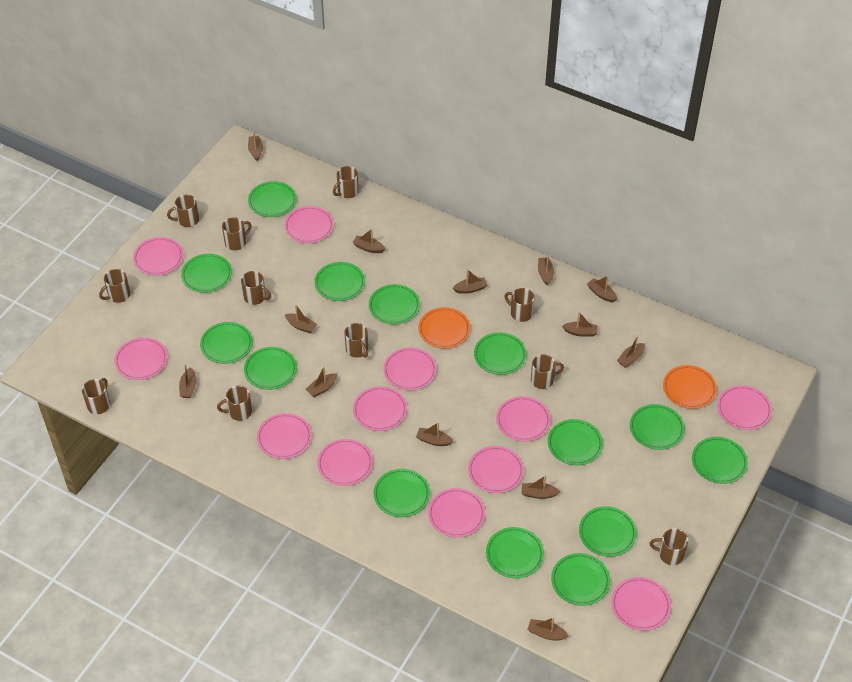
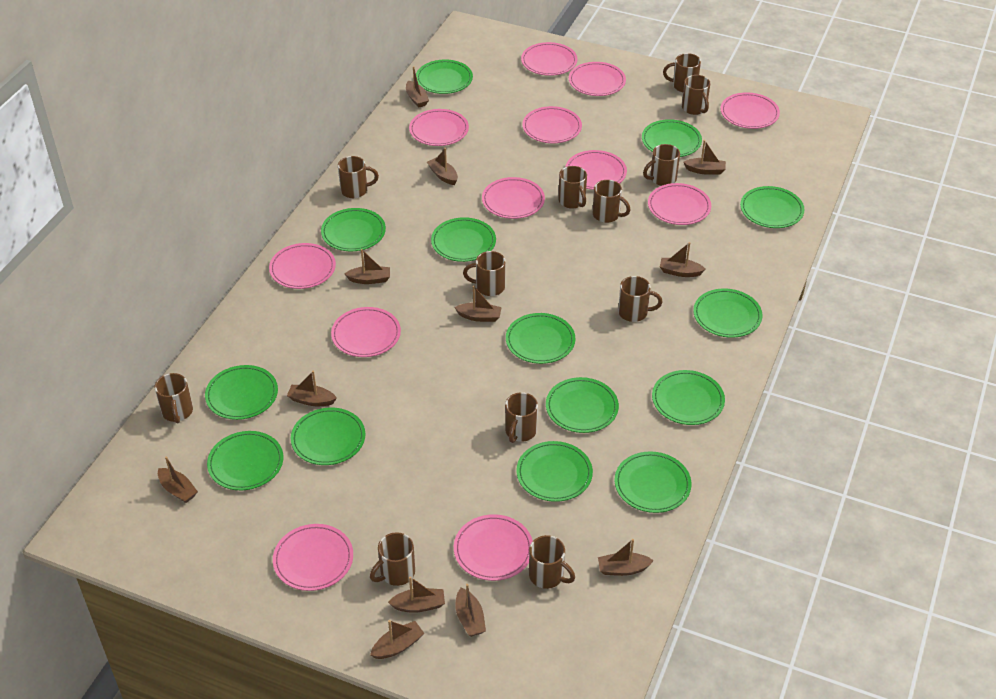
brown boat: 13 -> 12
brown mug: 11 -> 12
orange plate: 2 -> 0

